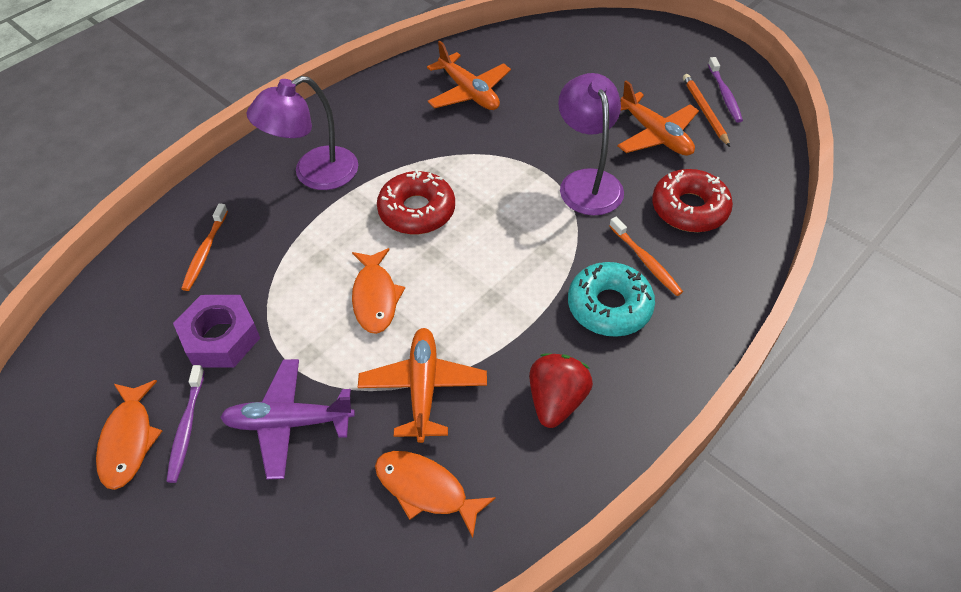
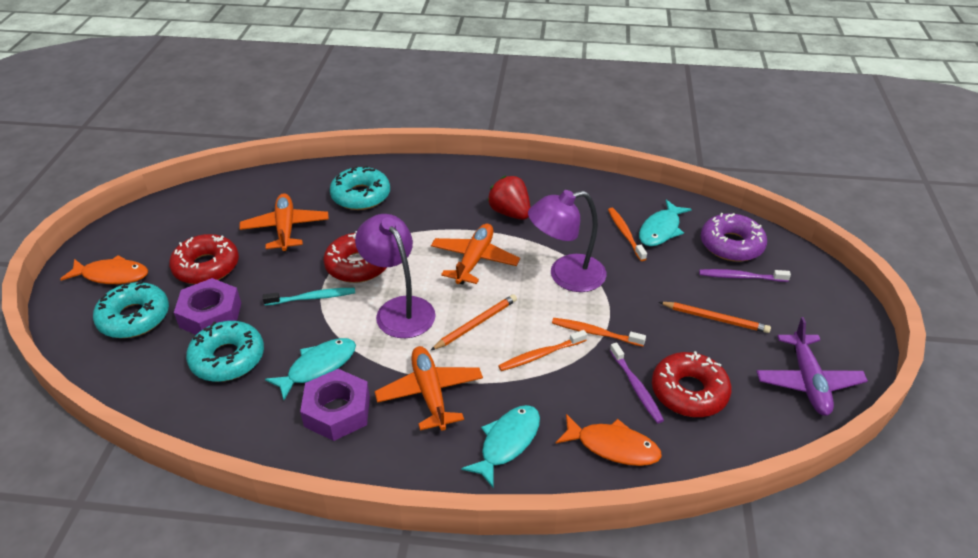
orange fish: 3 -> 2
orange pencil: 1 -> 2
orange toothbrush: 2 -> 3
purple donut: 0 -> 1
purple nut: 1 -> 2
red donut: 2 -> 3
turquoise donut: 1 -> 3
turquoise fish: 0 -> 3
turquoise toothbrush: 0 -> 1

